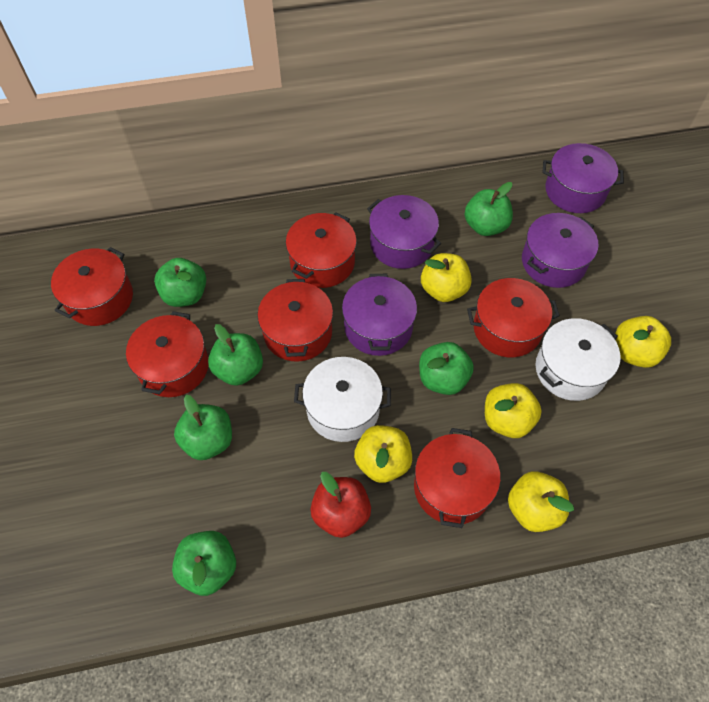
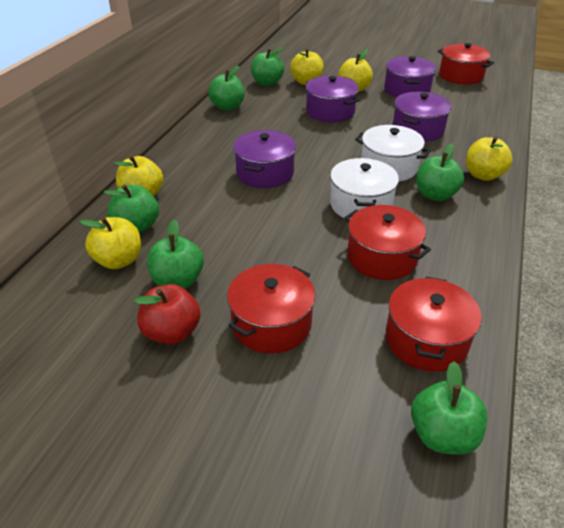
red pot: 6 -> 4

